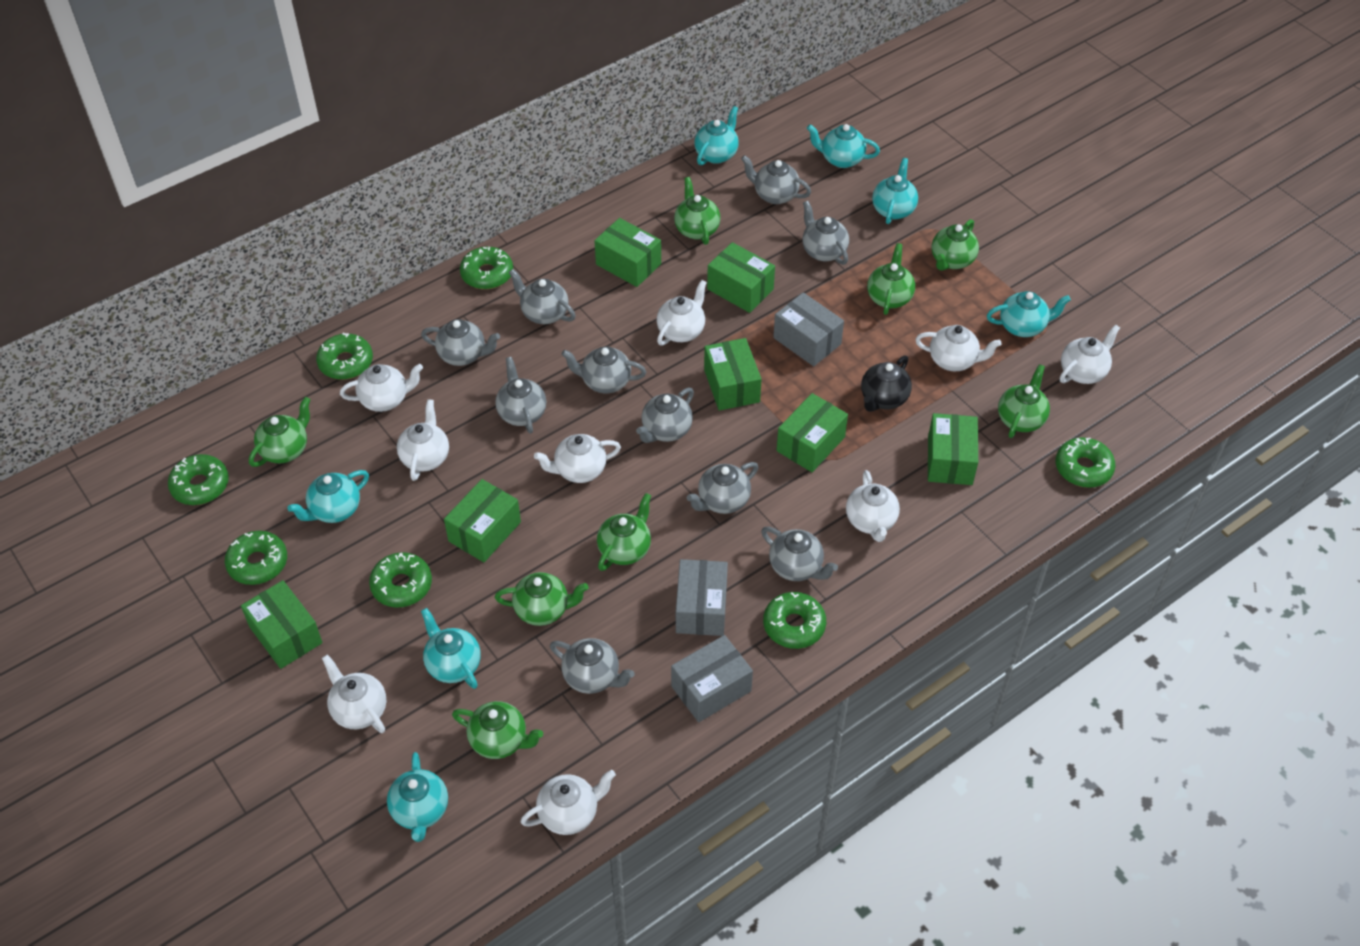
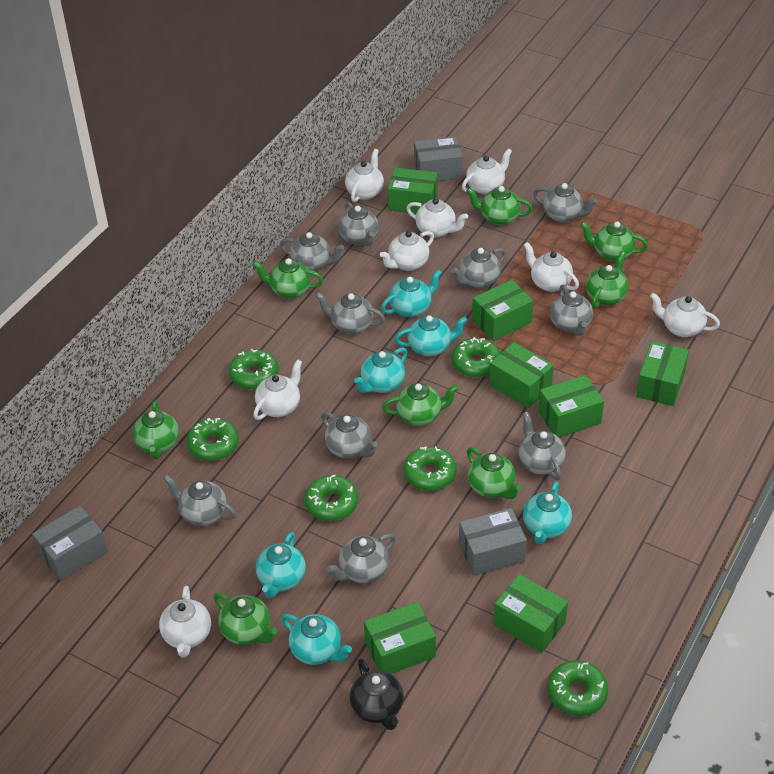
green donut: 7 -> 6
turquoise teapot: 7 -> 6
white teapot: 9 -> 8

